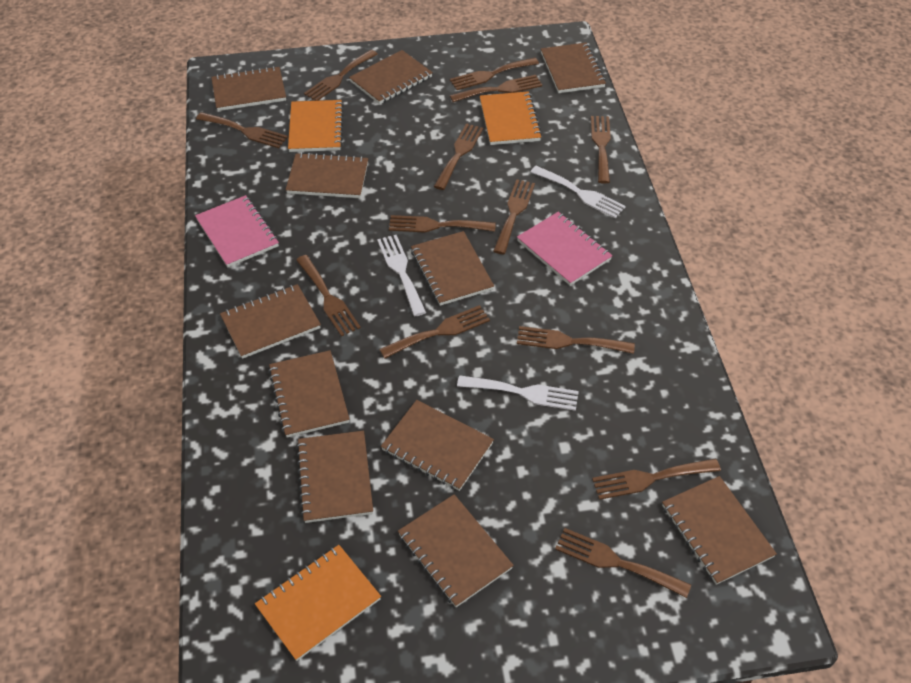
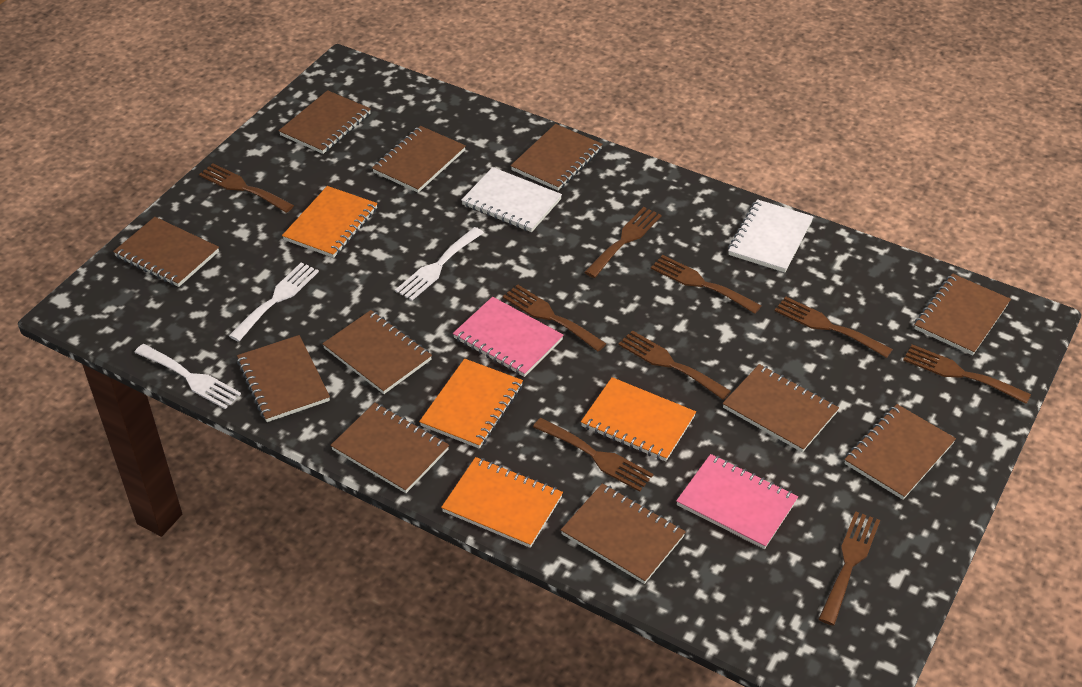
brown fork: 13 -> 9
orange notebook: 3 -> 4
white notebook: 0 -> 2

